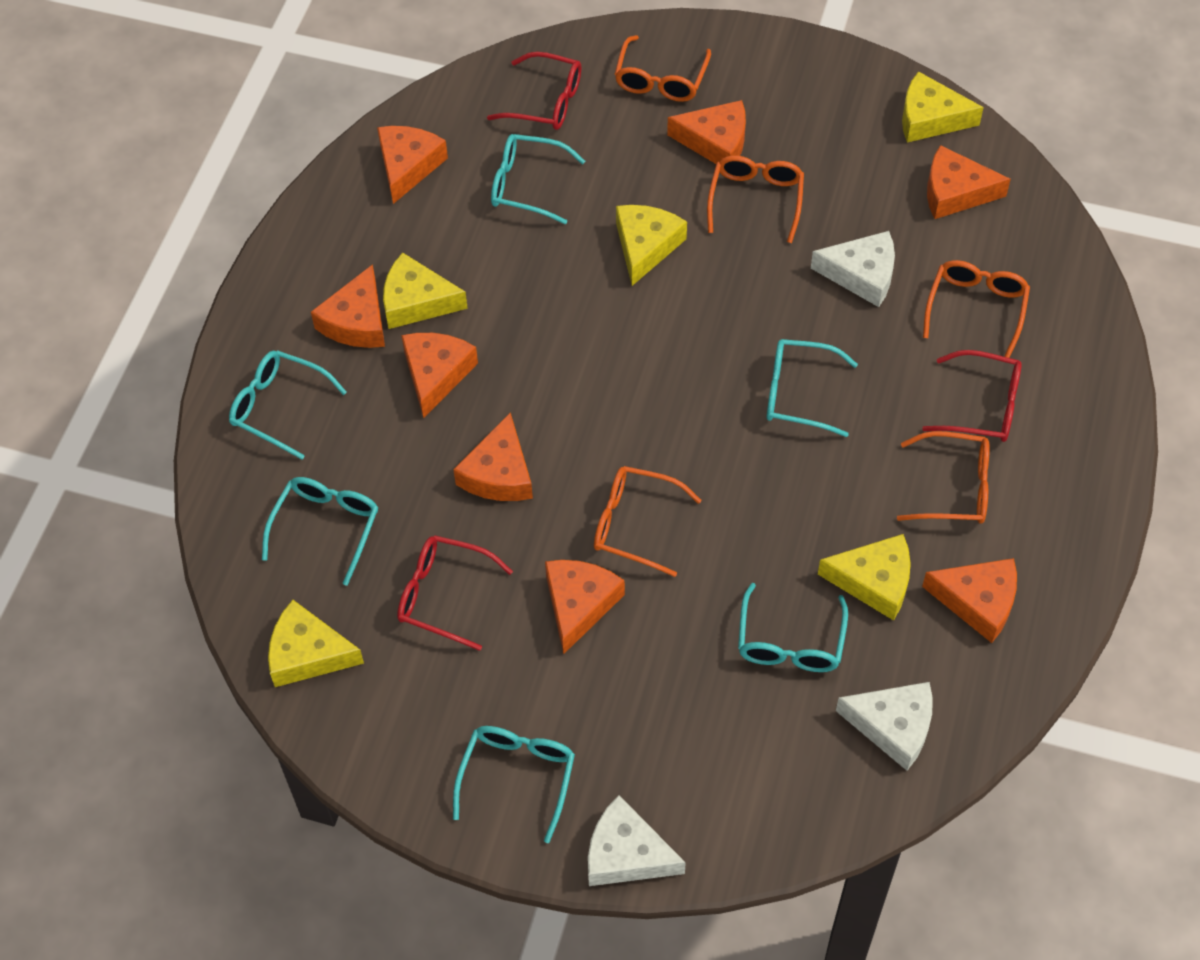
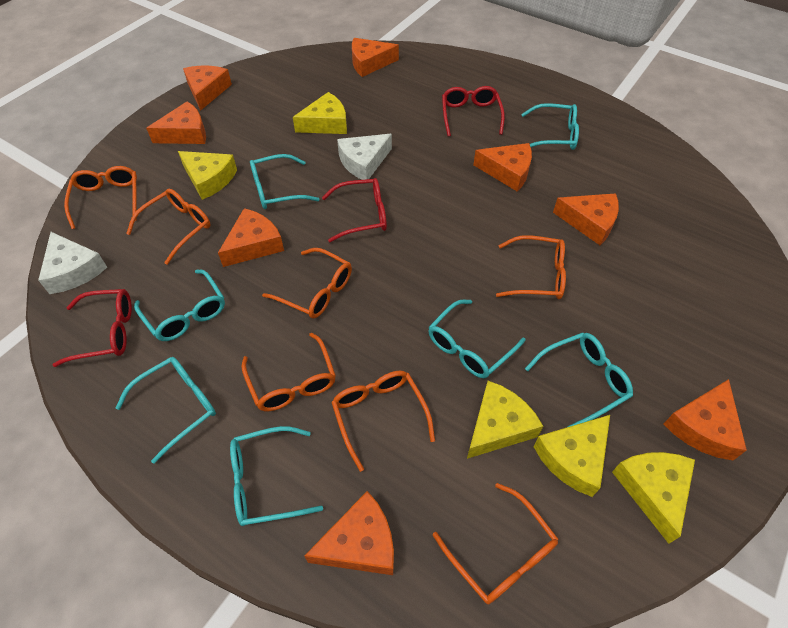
orange glasses: 5 -> 7
turquoise glasses: 6 -> 7
white cheese: 3 -> 2

